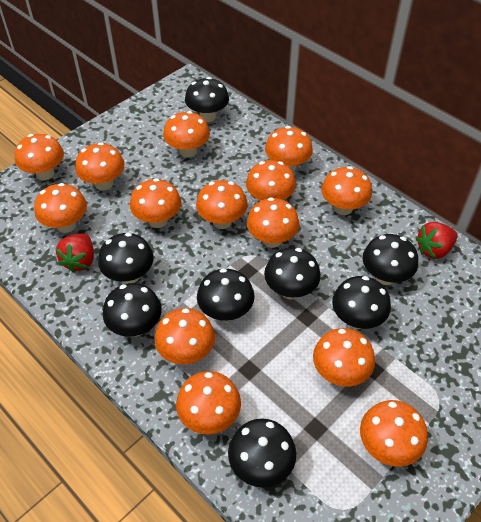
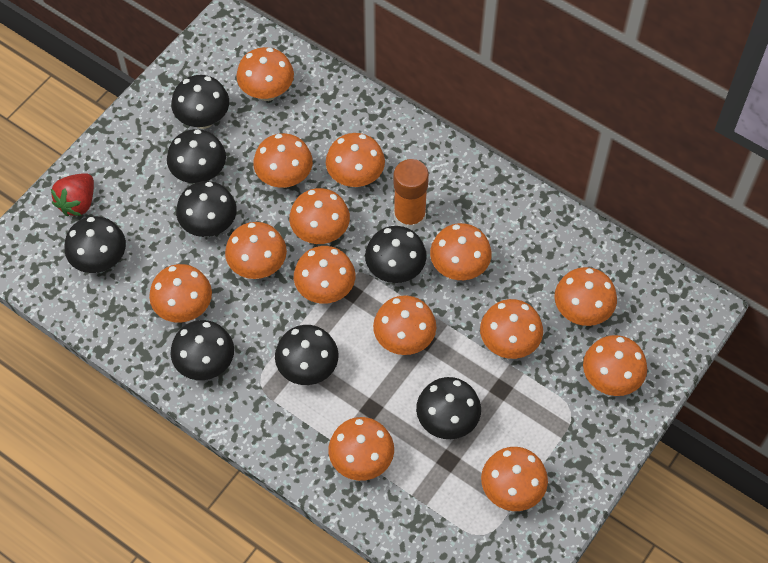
orange glue stick: 0 -> 1
red strawberry: 2 -> 1

